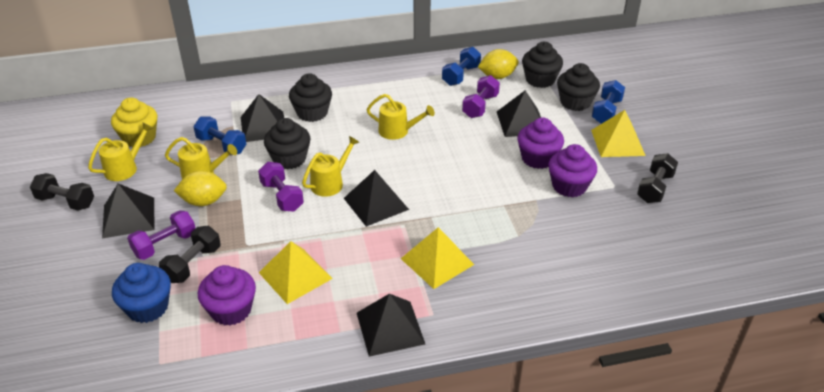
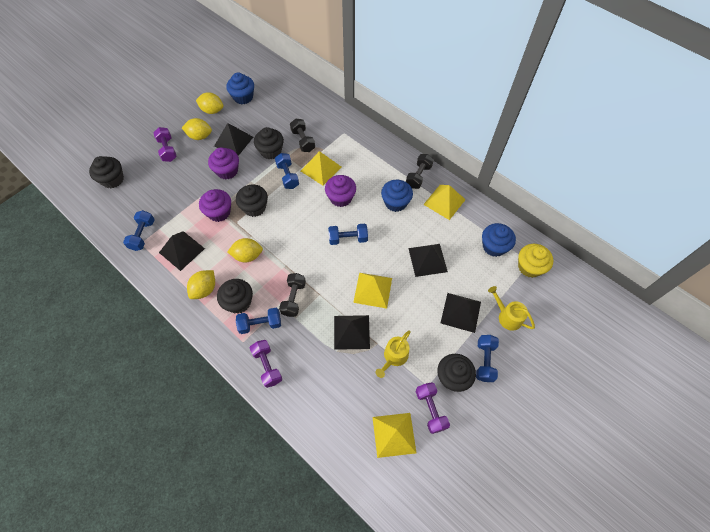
black cupcake: 4 -> 5
blue cupcake: 1 -> 3
blue dumbbell: 3 -> 5
yellow lemon: 2 -> 4
yellow pyramid: 3 -> 4
yellow watering can: 4 -> 2

